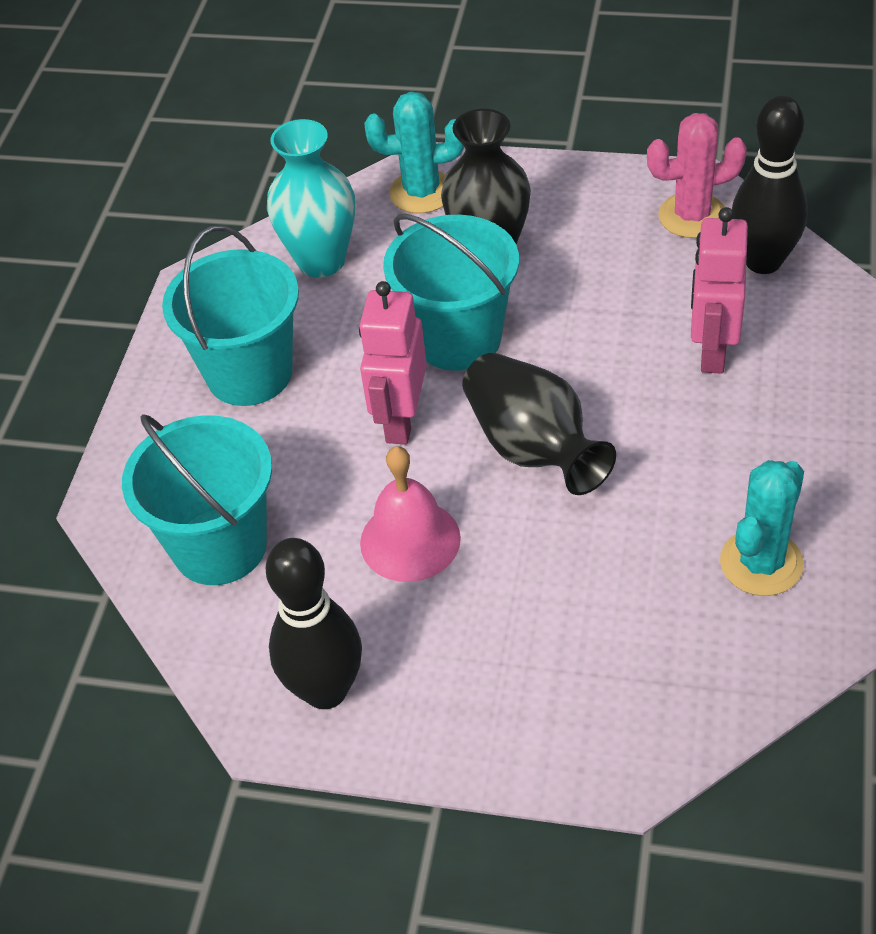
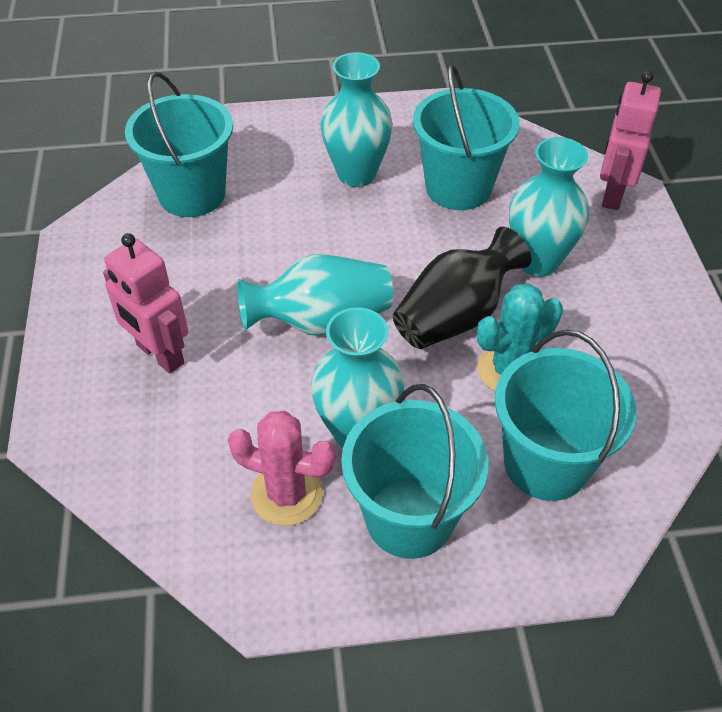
black bowling pin: 2 -> 0
black vase: 2 -> 1
pink bell: 1 -> 0
turquoise bucket: 3 -> 4
turquoise cactus: 2 -> 1
turquoise vase: 1 -> 4

